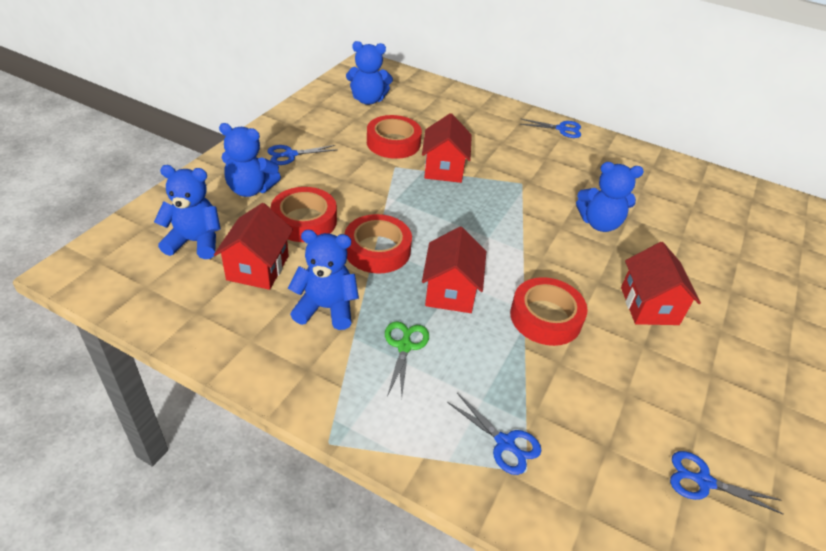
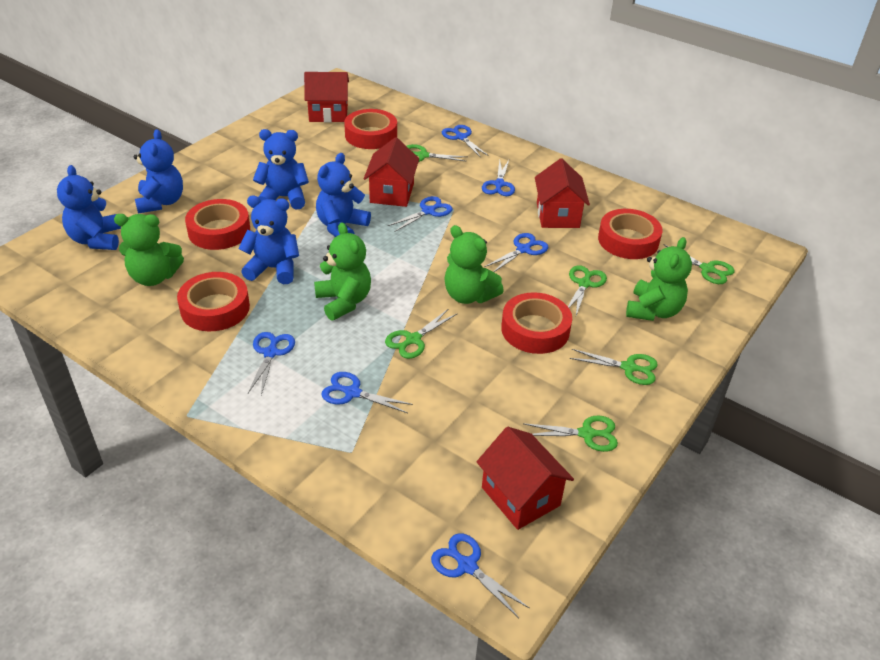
blue scissors: 4 -> 7
green scissors: 1 -> 6
green teddy bear: 0 -> 4
red tape: 4 -> 5

